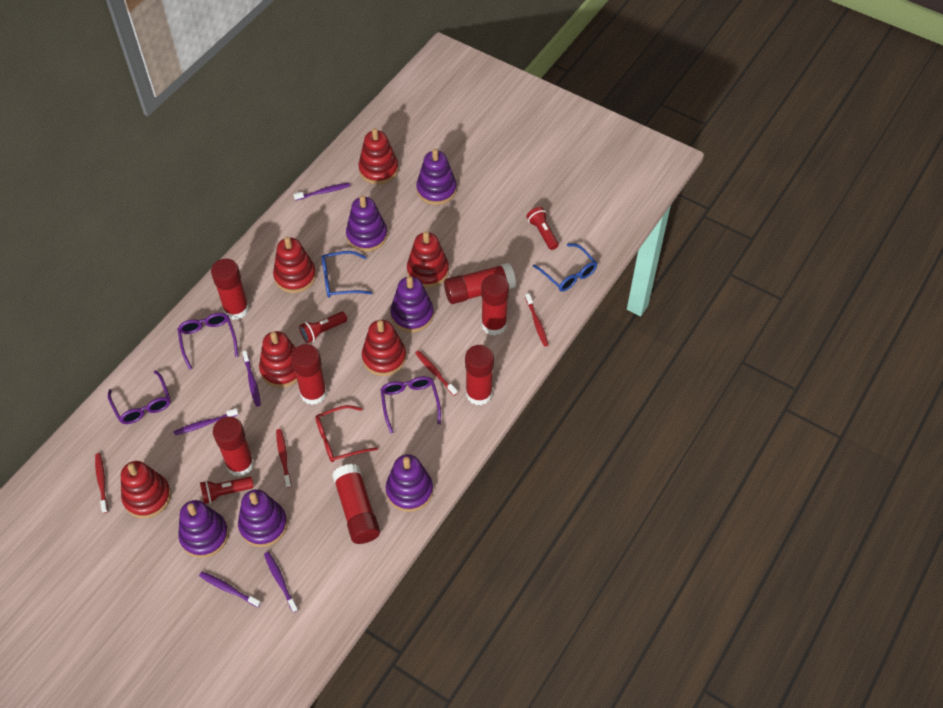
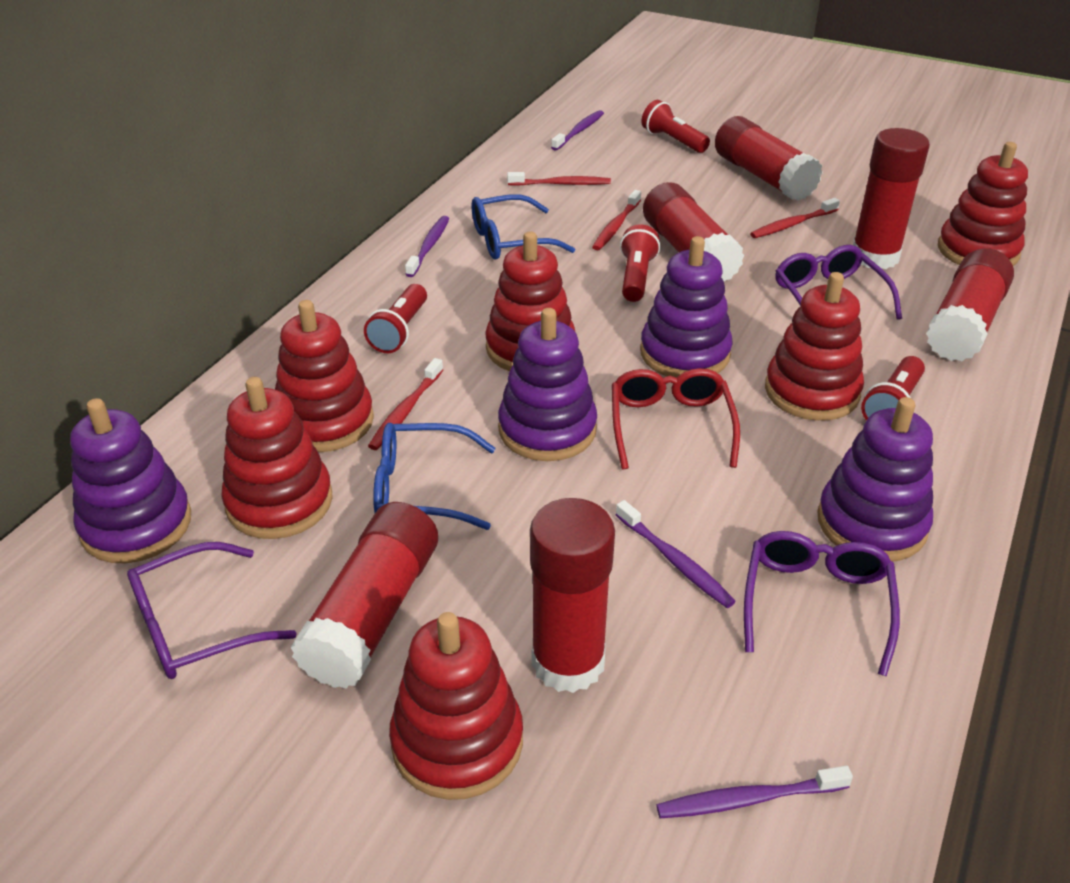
purple stacking toy: 6 -> 4
purple toothbrush: 5 -> 4
red flashlight: 3 -> 4
red glue stick: 7 -> 6

